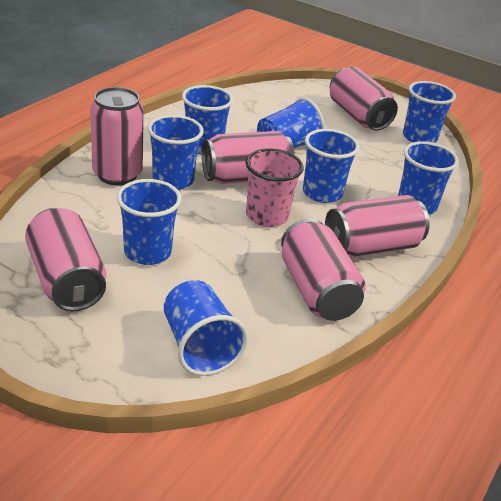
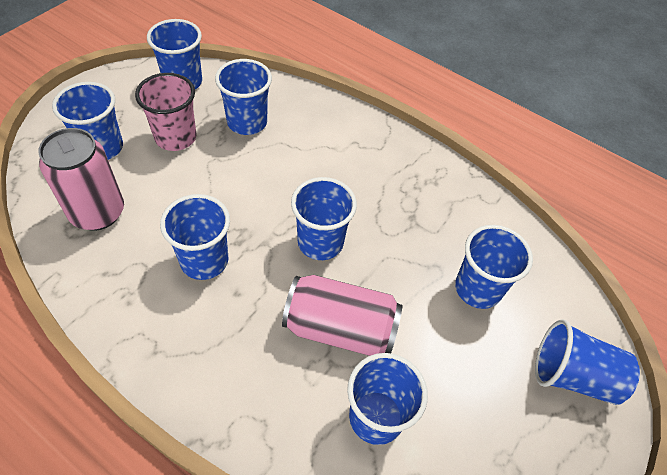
pink can: 6 -> 2

